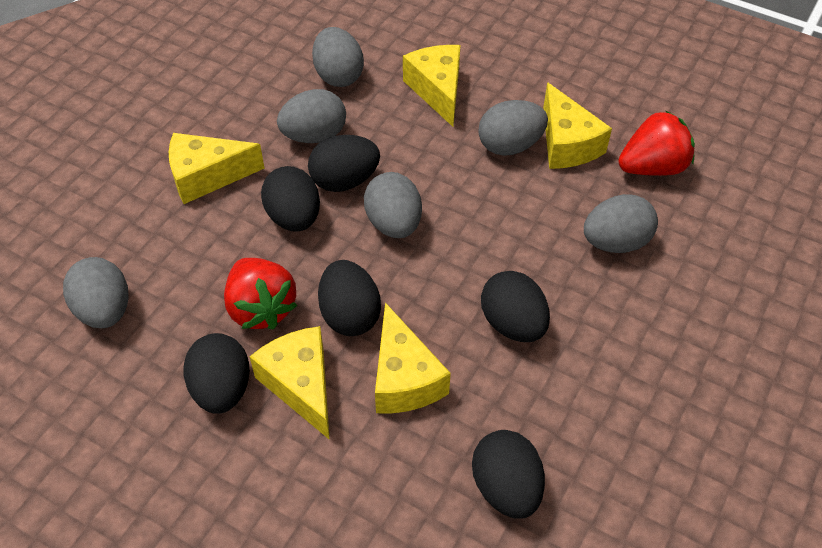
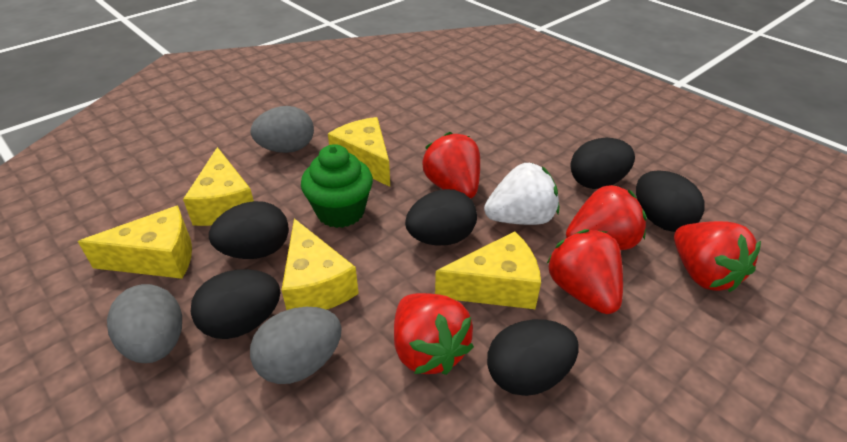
green cupcake: 0 -> 1
grey egg: 6 -> 3
red strawberry: 2 -> 5
white strawberry: 0 -> 1

